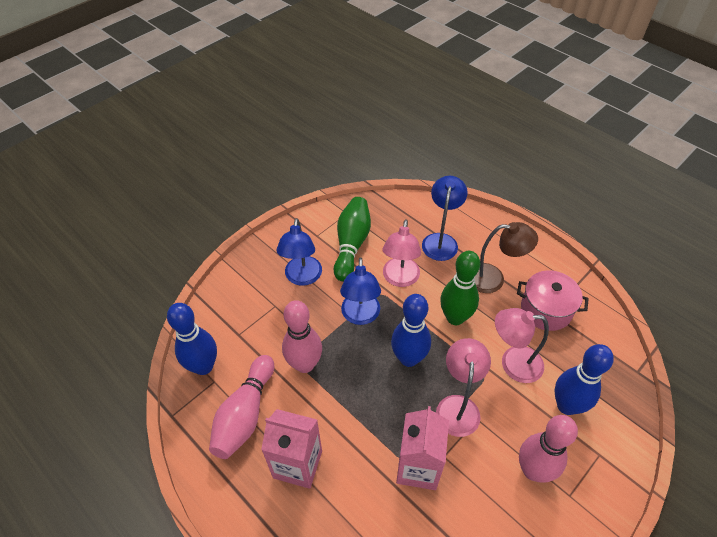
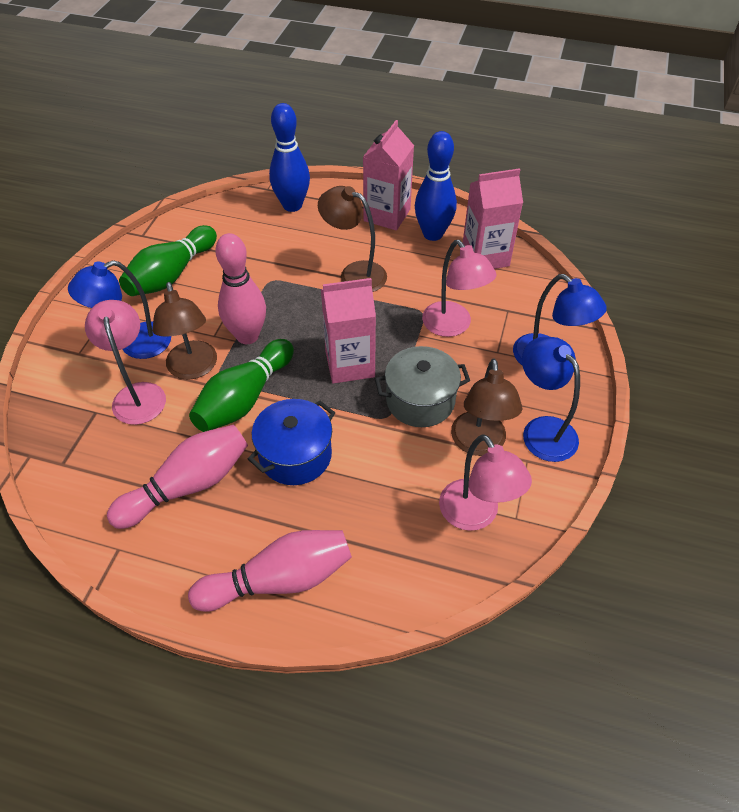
blue bowling pin: 3 -> 2
blue pot: 0 -> 1
brown lamp: 1 -> 3
grey pot: 0 -> 1
pink carton: 2 -> 3
pink pot: 1 -> 0

